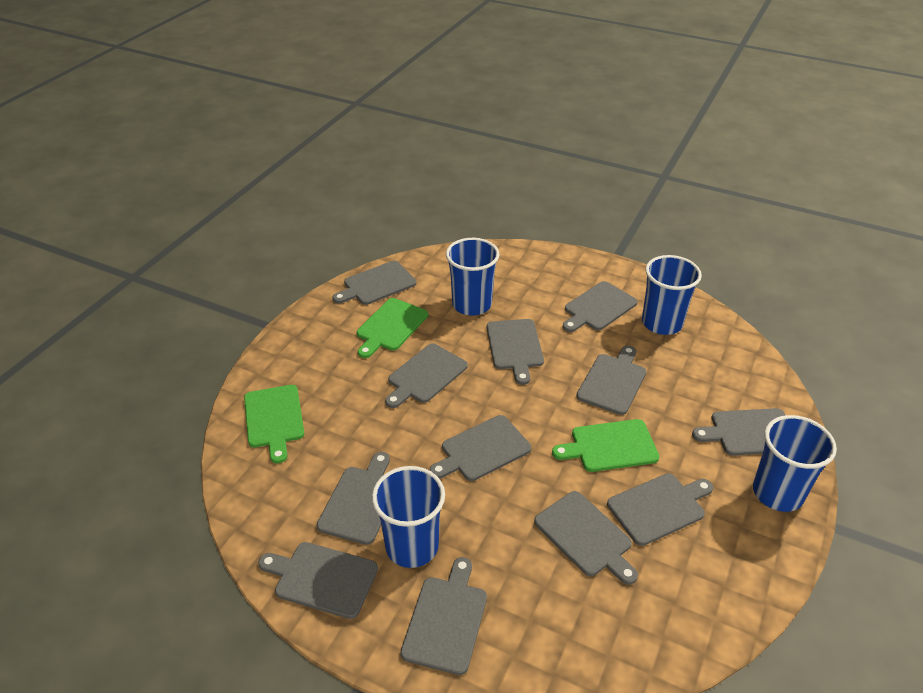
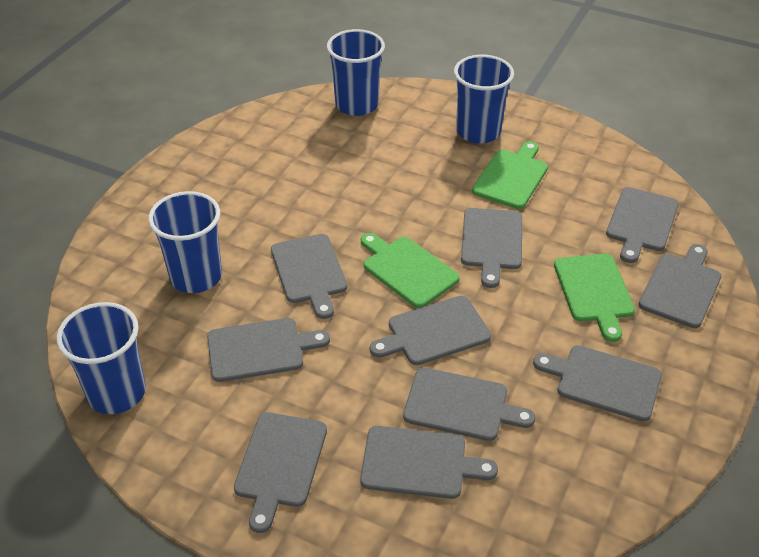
grey cutting board: 12 -> 10

